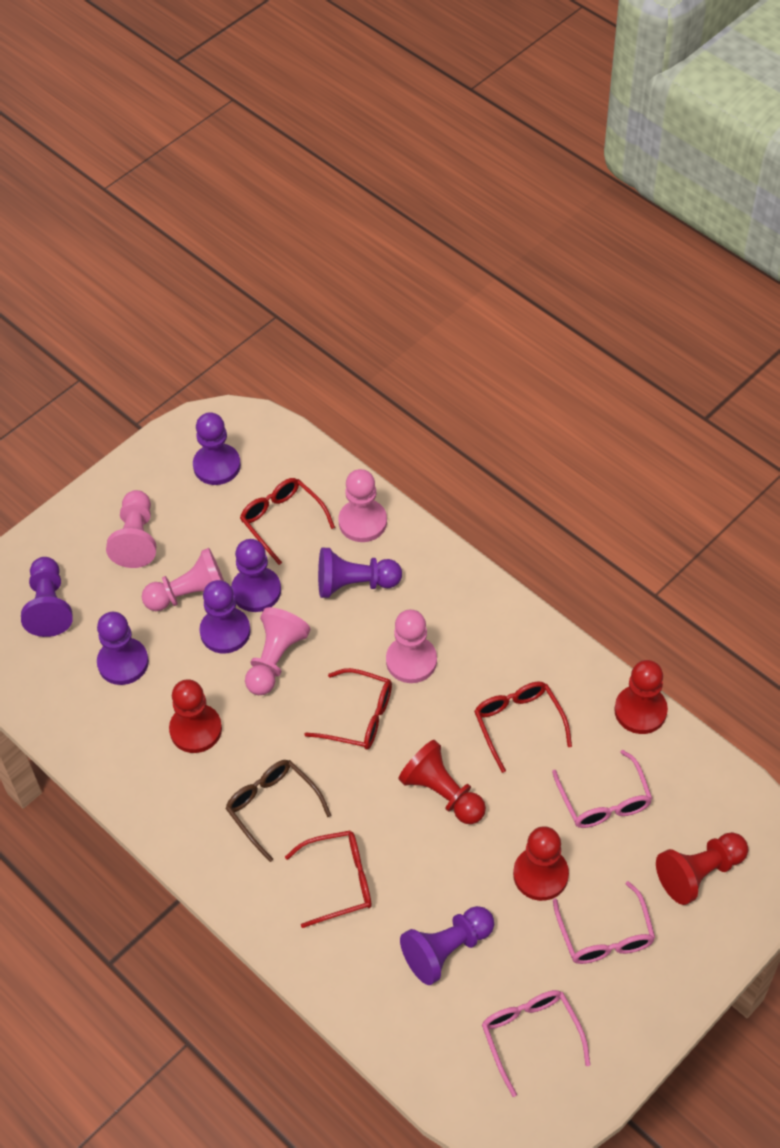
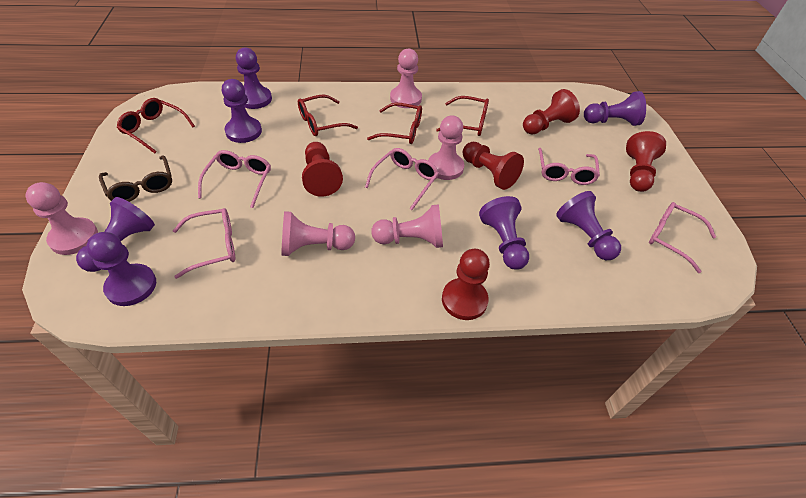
pink glasses: 3 -> 5

